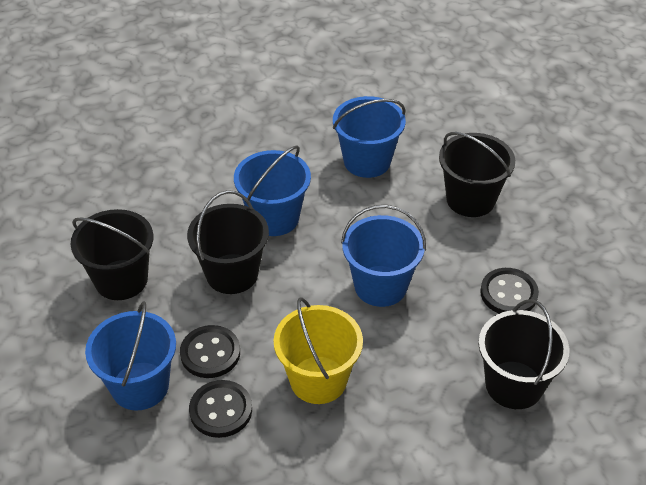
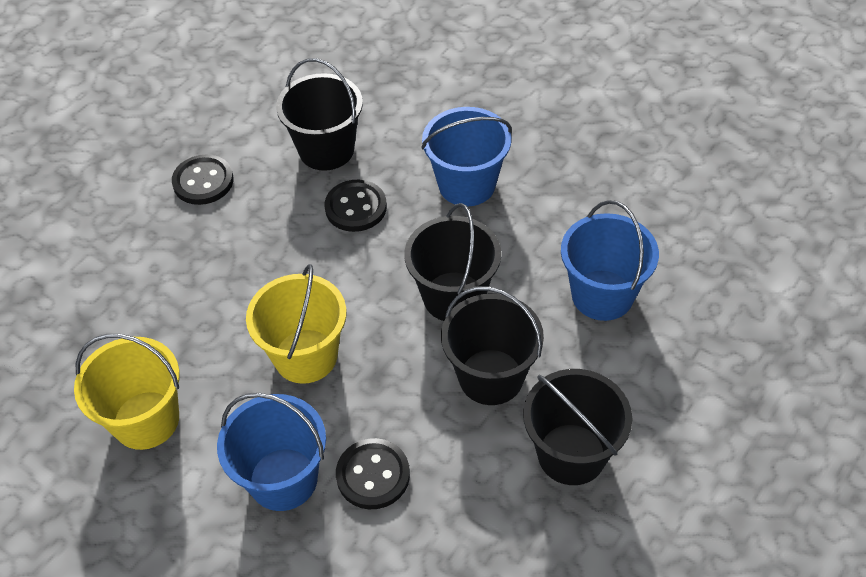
blue bucket: 4 -> 3
yellow bucket: 1 -> 2

